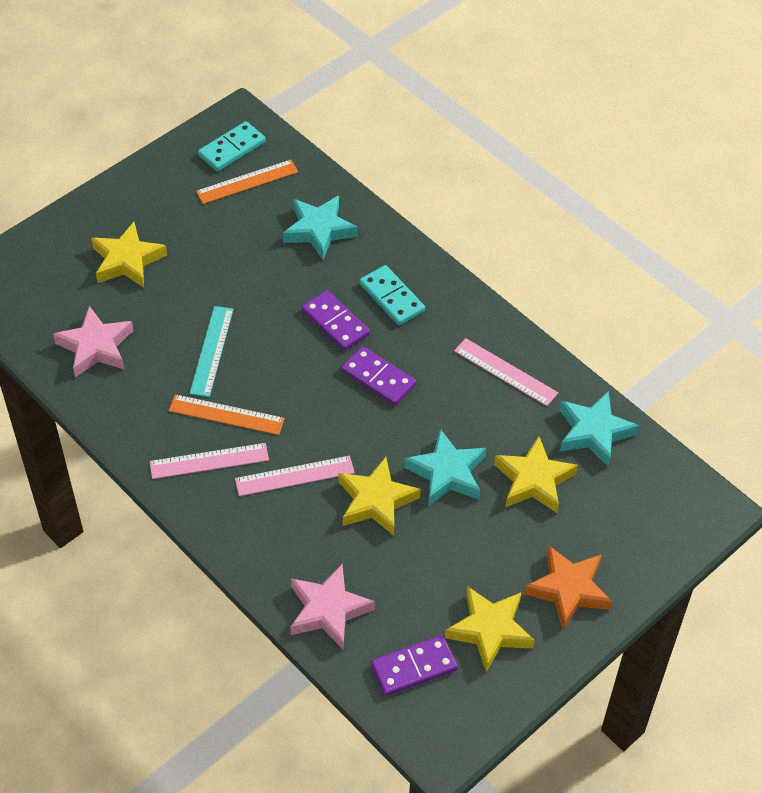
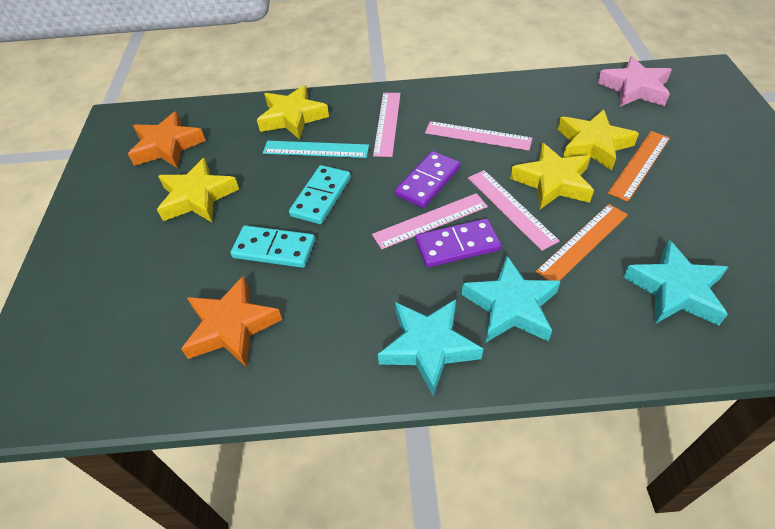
orange star: 1 -> 2
pink ruler: 3 -> 4
pink star: 2 -> 1
purple domino: 3 -> 2

